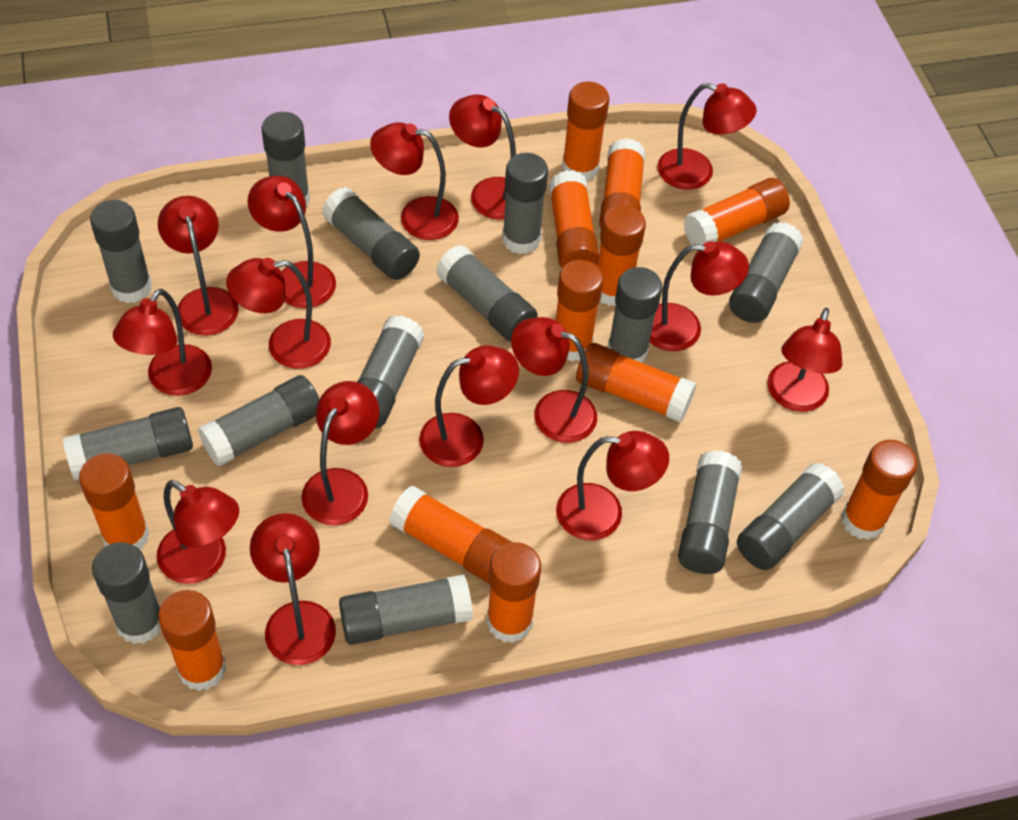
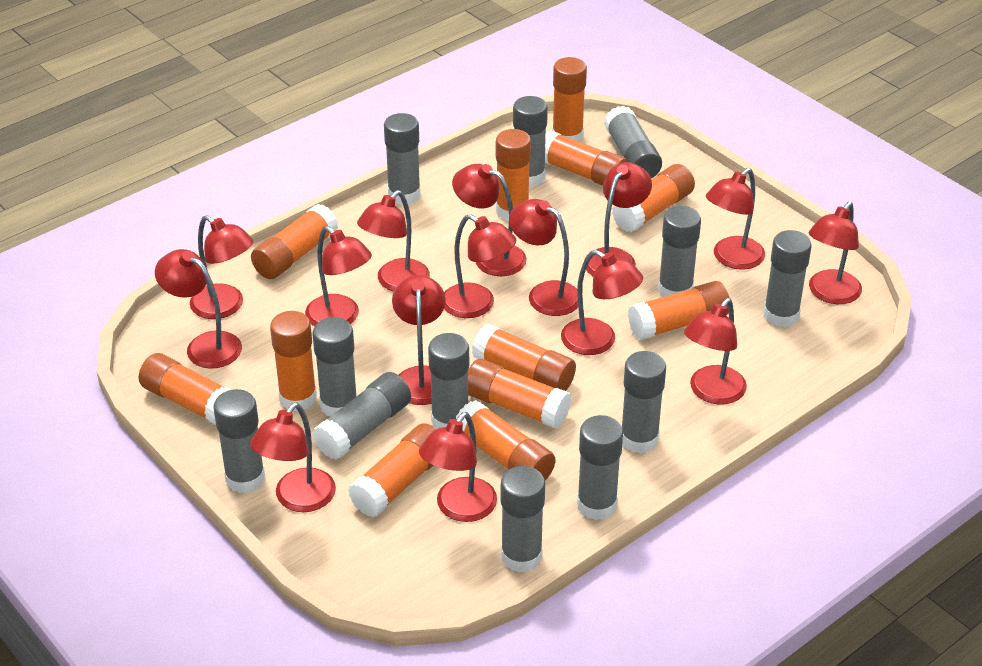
grey glue stick: 14 -> 12

